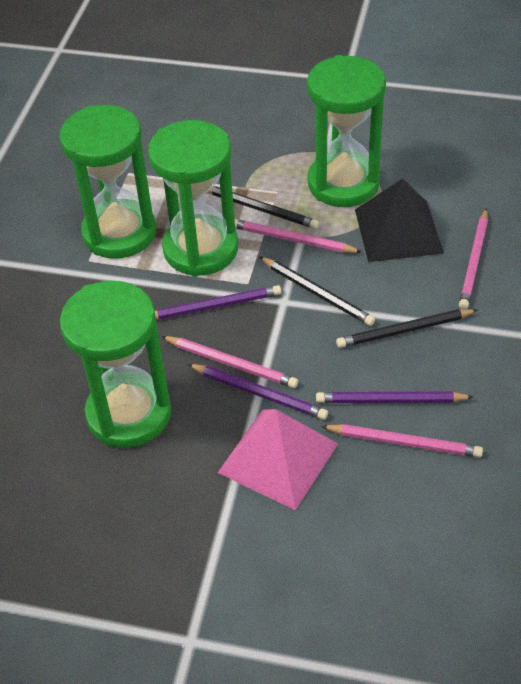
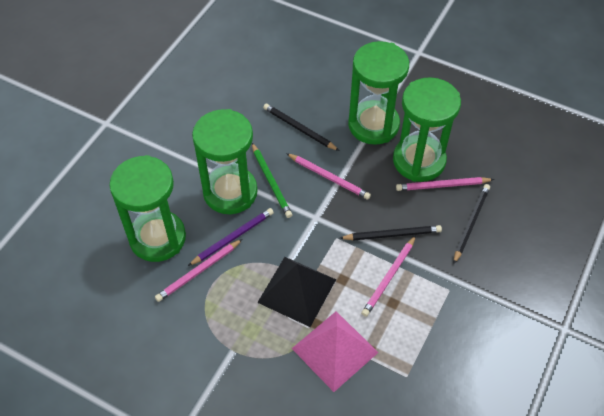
green pencil: 0 -> 1
purple pencil: 3 -> 1

